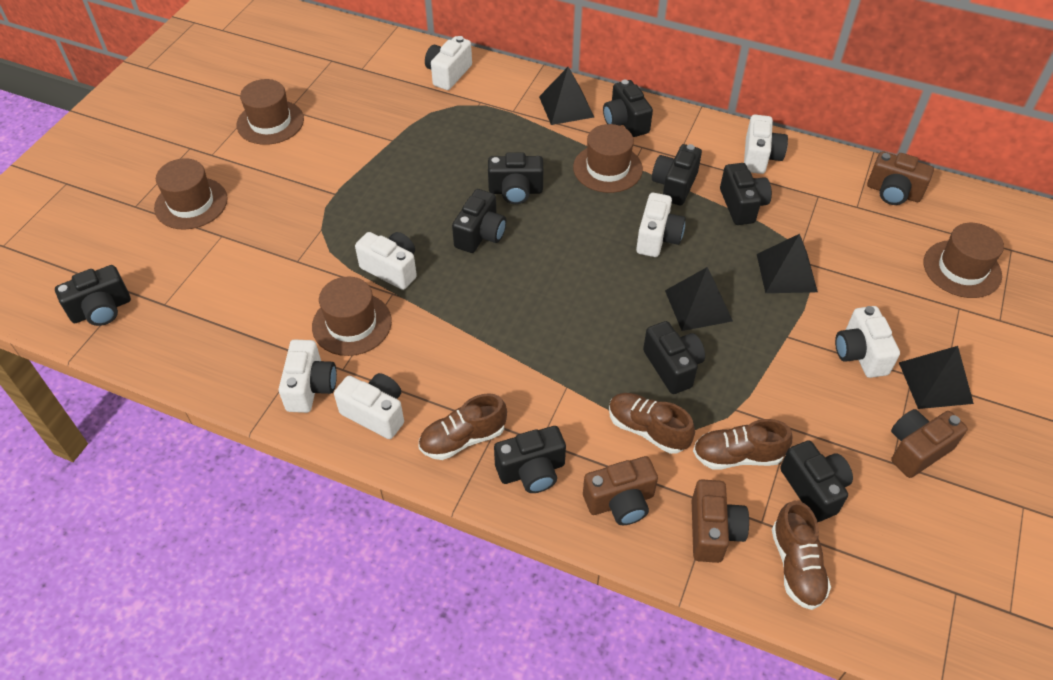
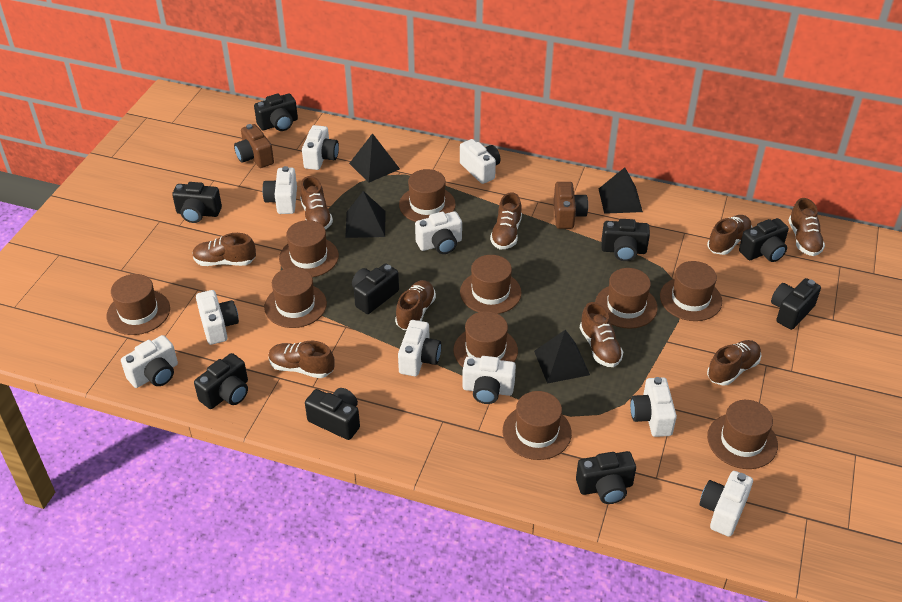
brown camera: 4 -> 2
brown hat: 5 -> 10
brown shoe: 4 -> 9
white camera: 7 -> 10

